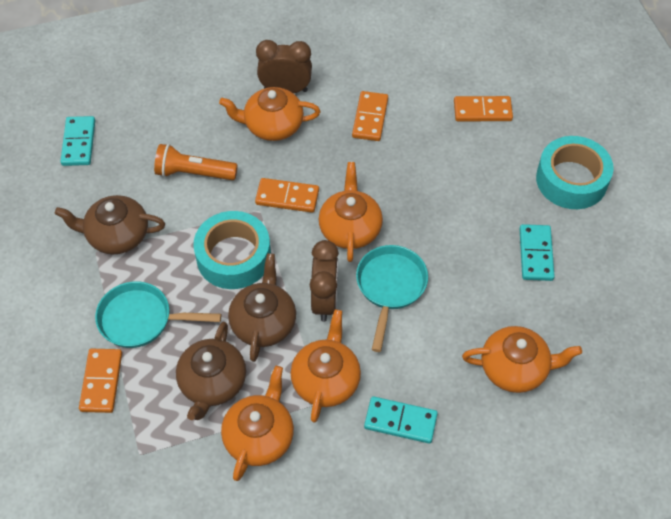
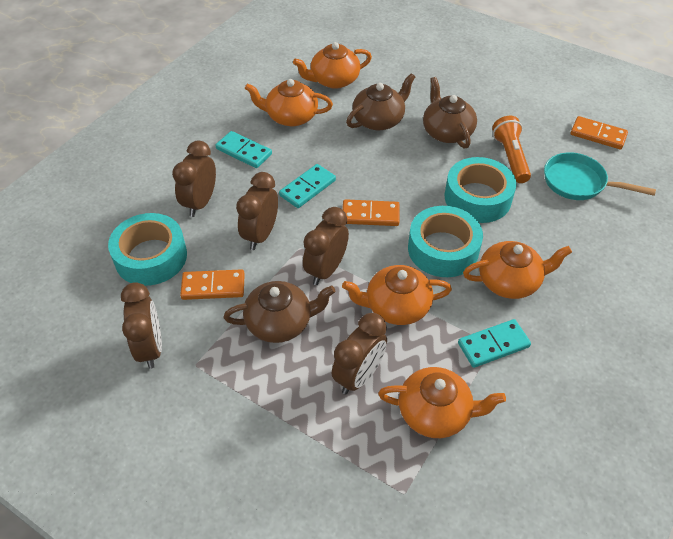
brown clock: 2 -> 5
orange domino: 4 -> 3
turquoise pan: 2 -> 1
turquoise tape: 2 -> 3

